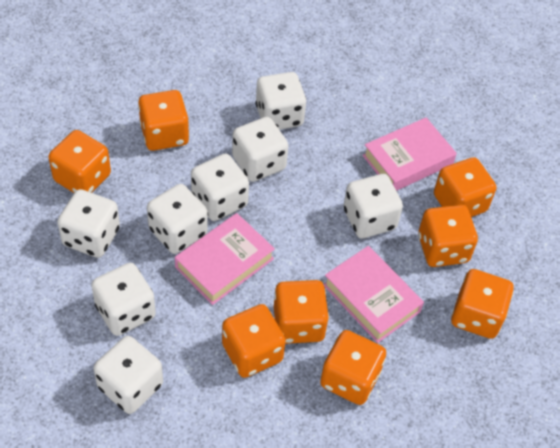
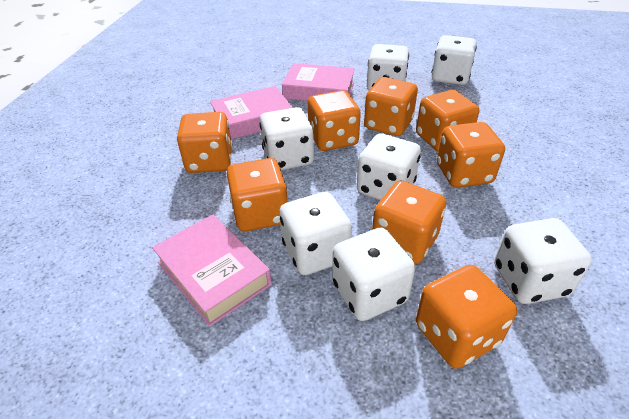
white dice: 8 -> 7

